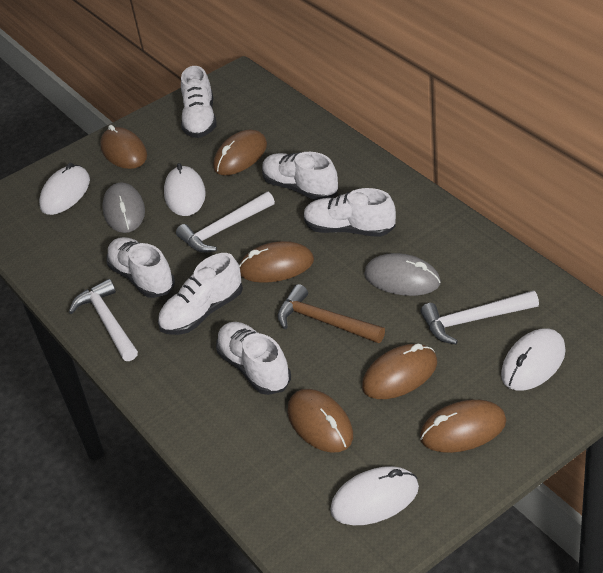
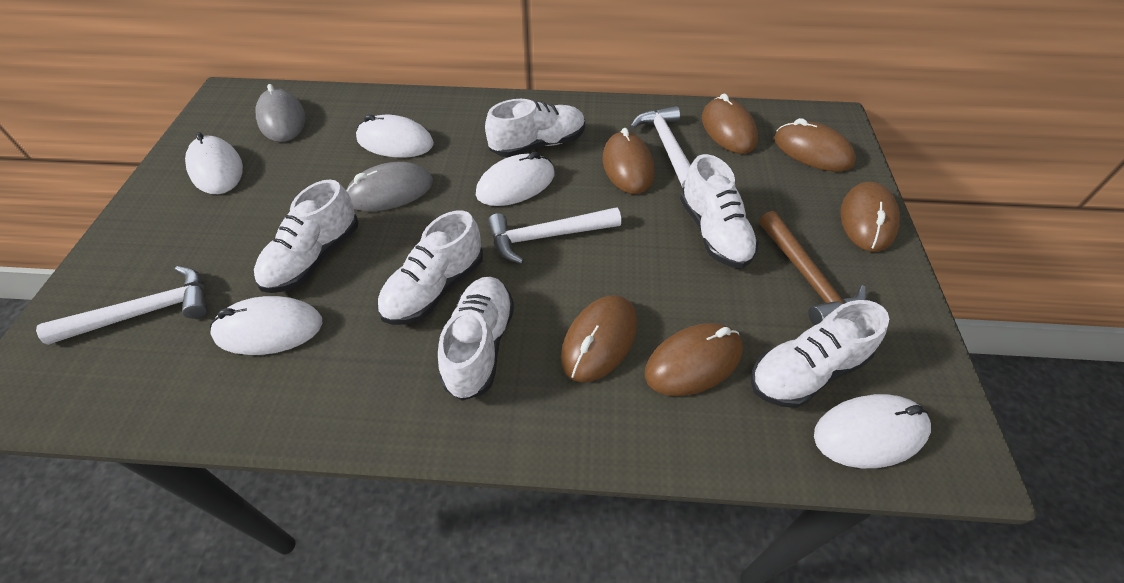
white mouse: 4 -> 5

